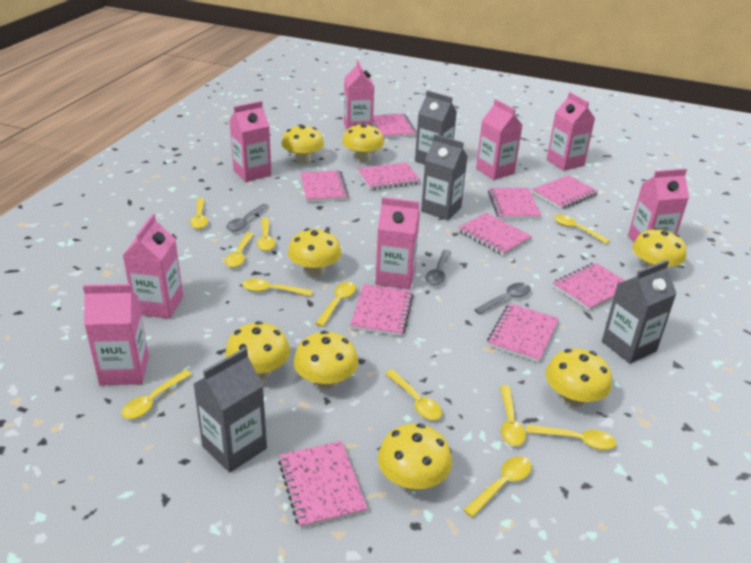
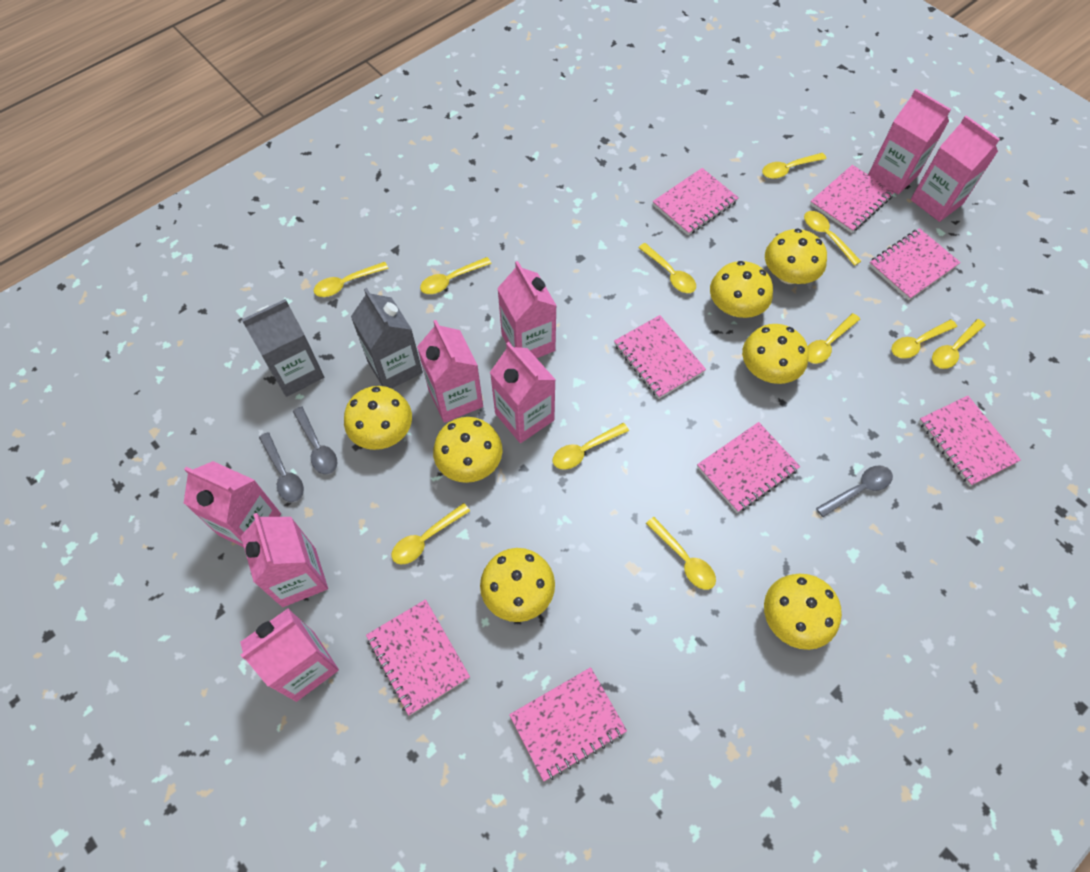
grey carton: 4 -> 2
pink notebook: 10 -> 8
yellow mushroom: 8 -> 7

